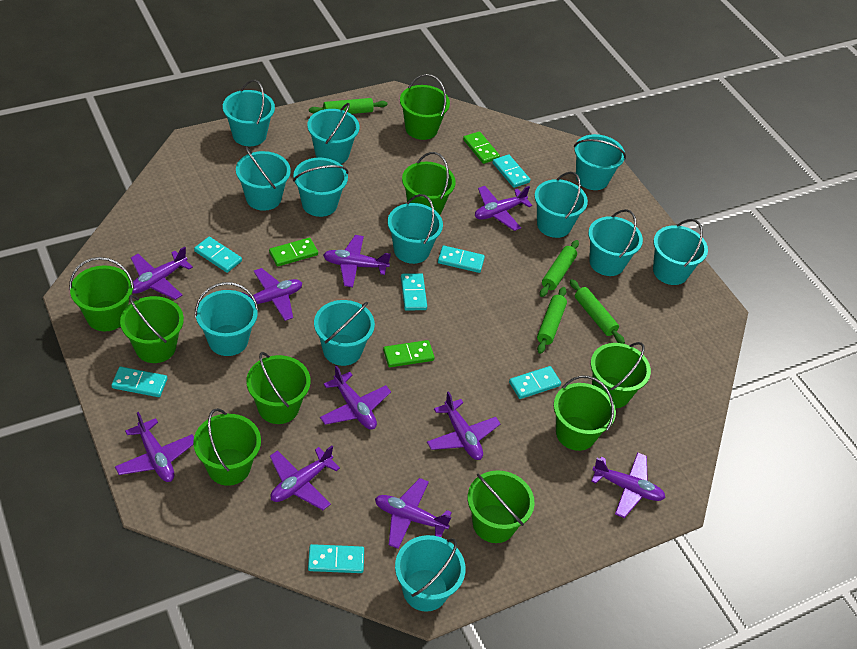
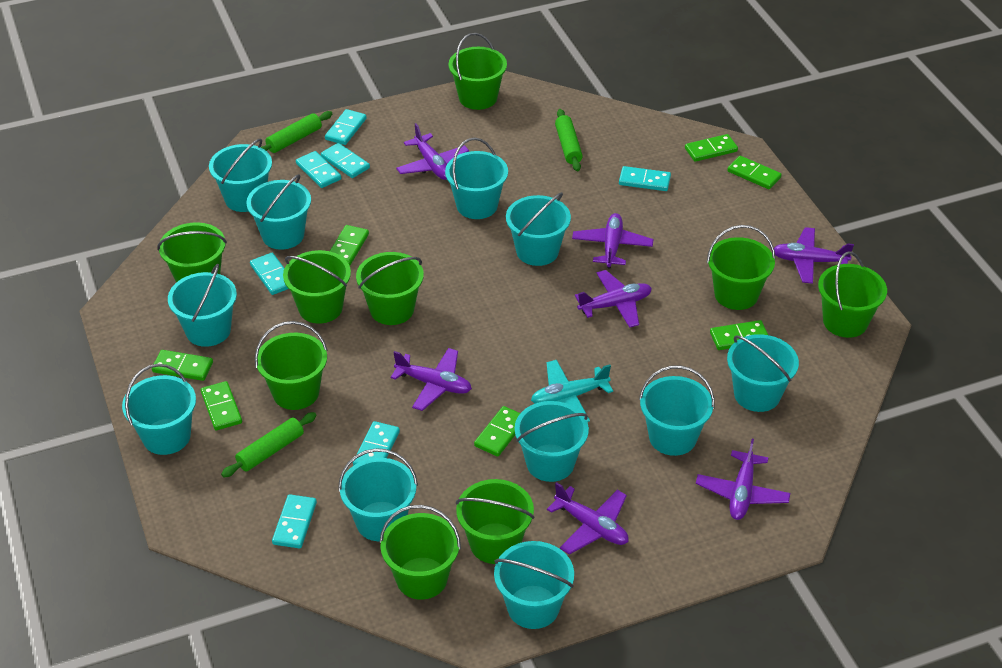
green domino: 3 -> 7
green rolling pin: 4 -> 3
purple plane: 10 -> 7
turquoise bucket: 12 -> 11
turquoise plane: 0 -> 1

